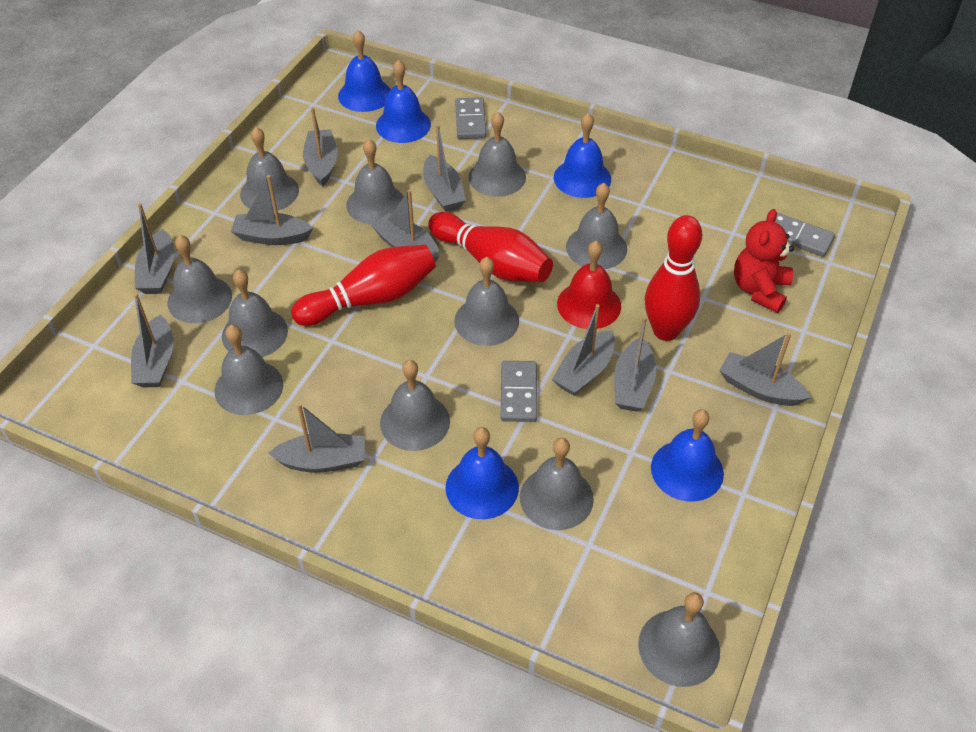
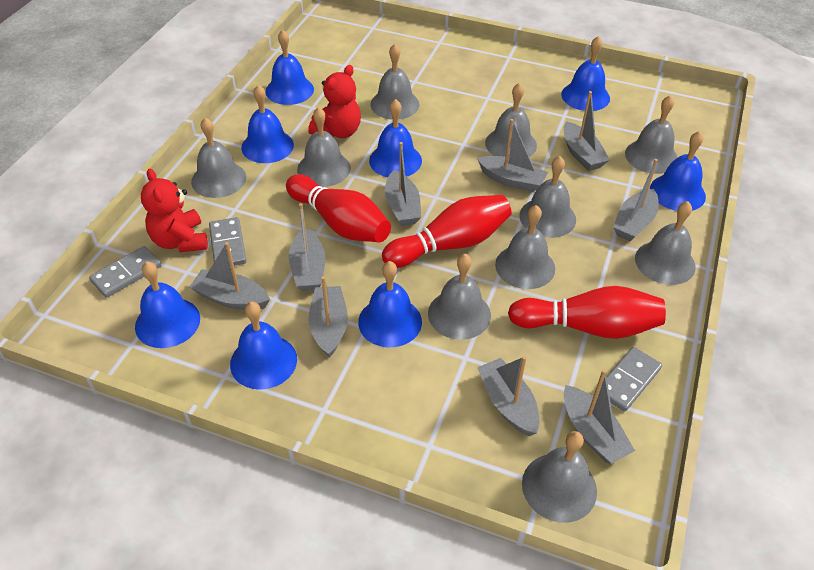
blue bell: 5 -> 8
grey bell: 11 -> 10
grey boat: 10 -> 9
red bell: 1 -> 0
red teddy bear: 1 -> 2

